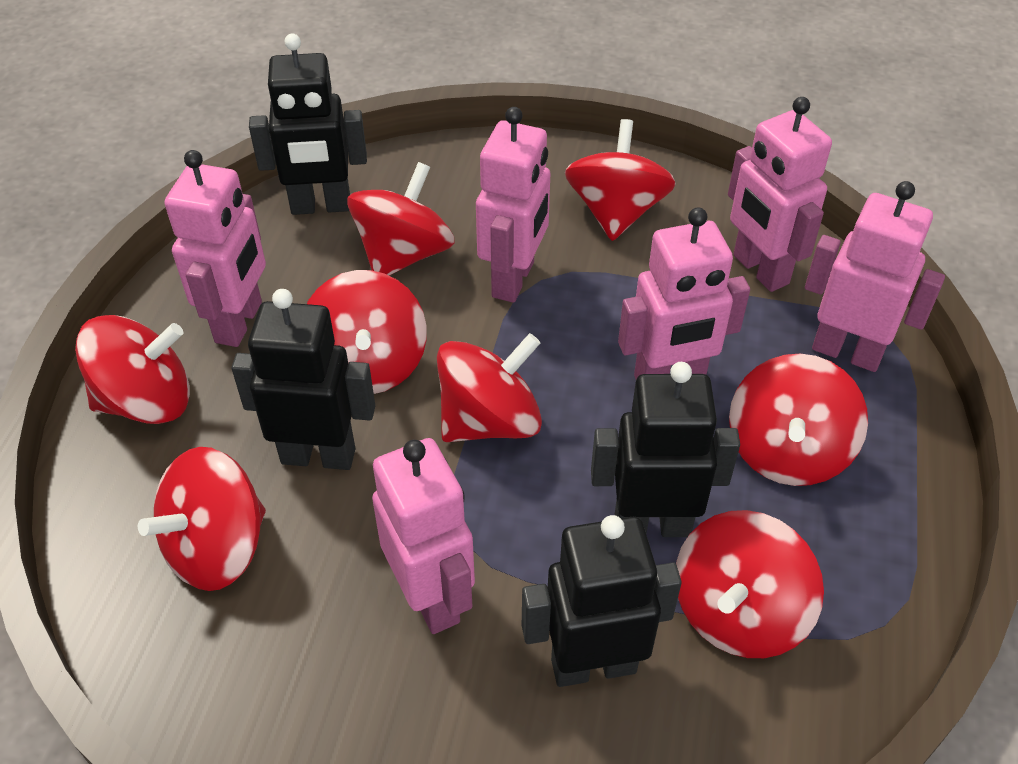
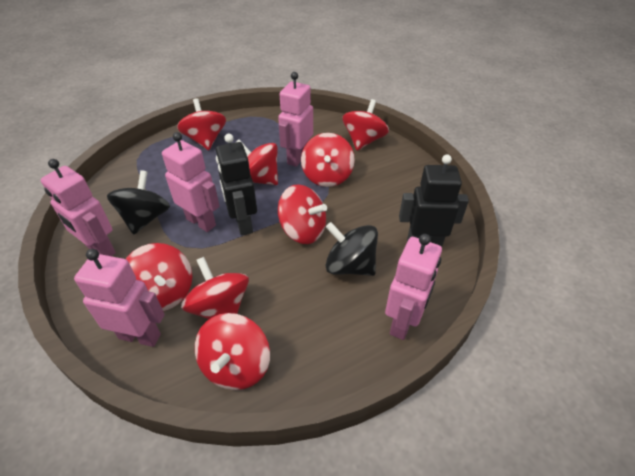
black robot: 4 -> 2
black spinning top: 0 -> 2
pink robot: 6 -> 5

